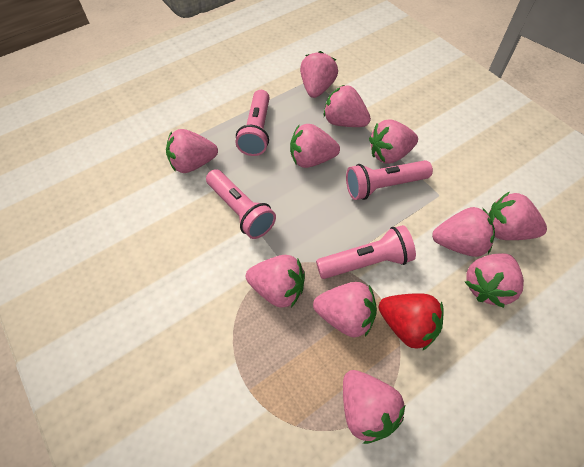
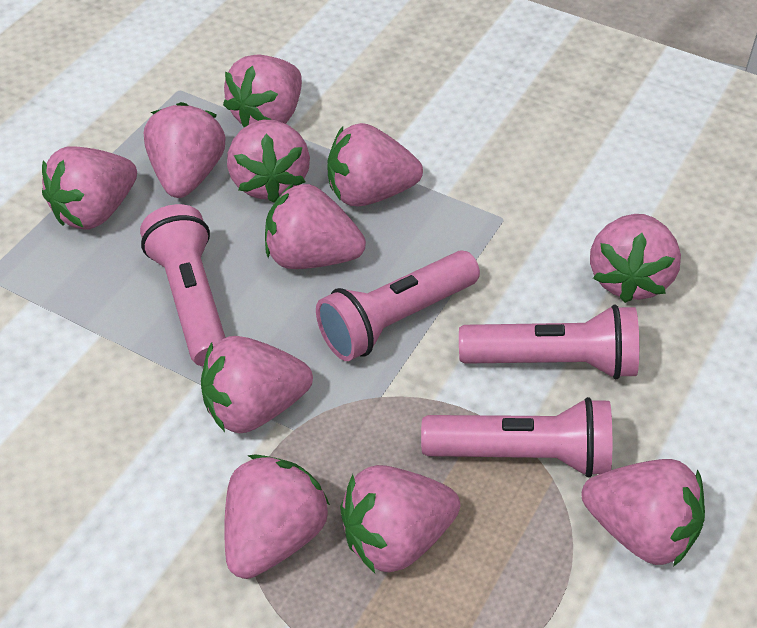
red strawberry: 1 -> 0

